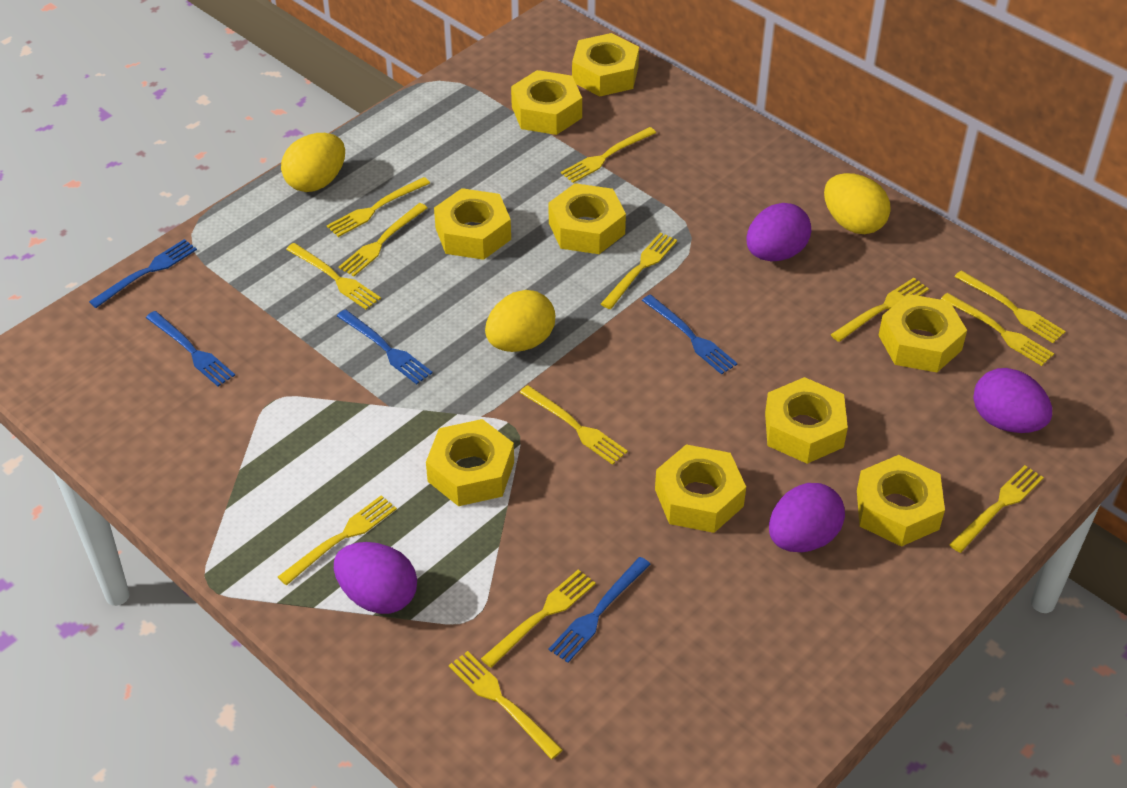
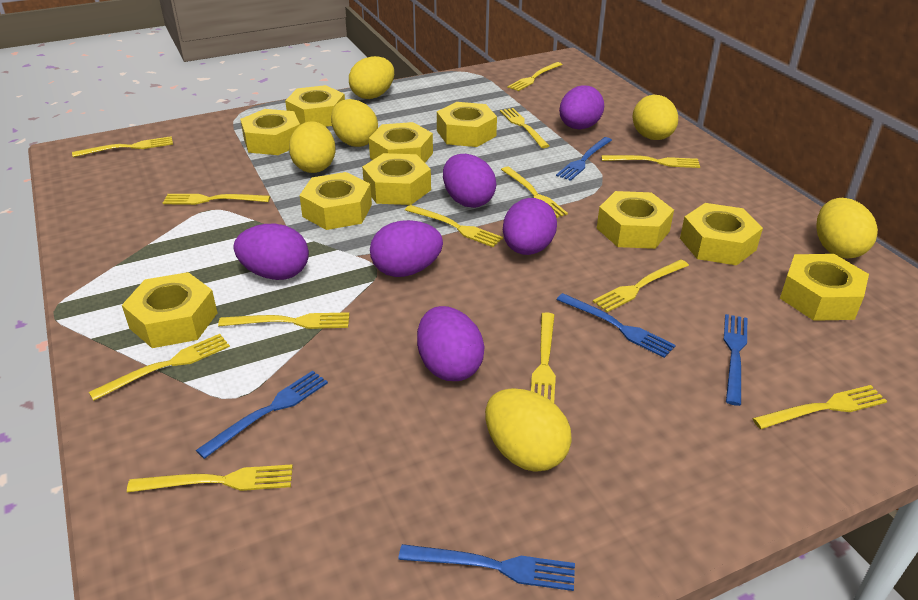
purple egg: 4 -> 6
yellow egg: 3 -> 6
yellow nut: 9 -> 10

